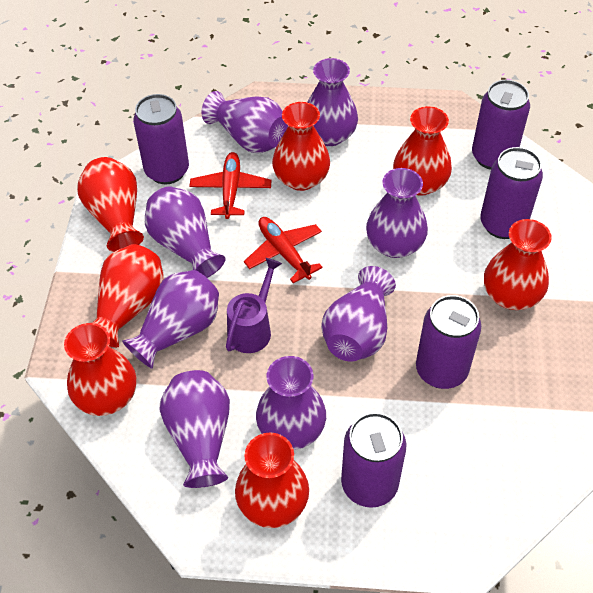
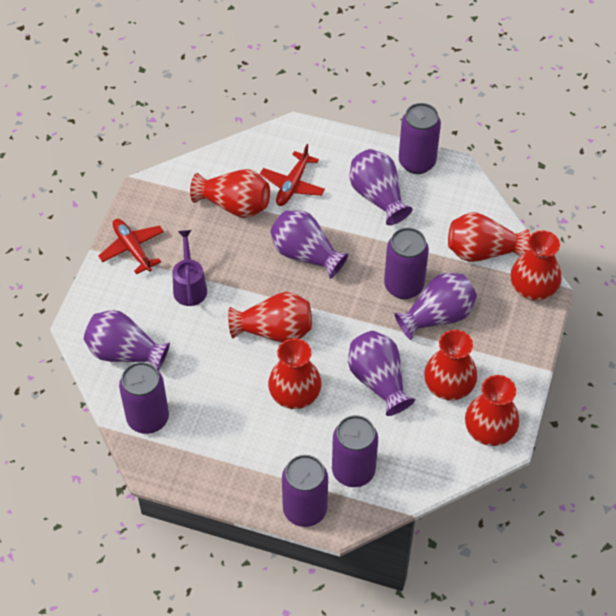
purple vase: 8 -> 5

